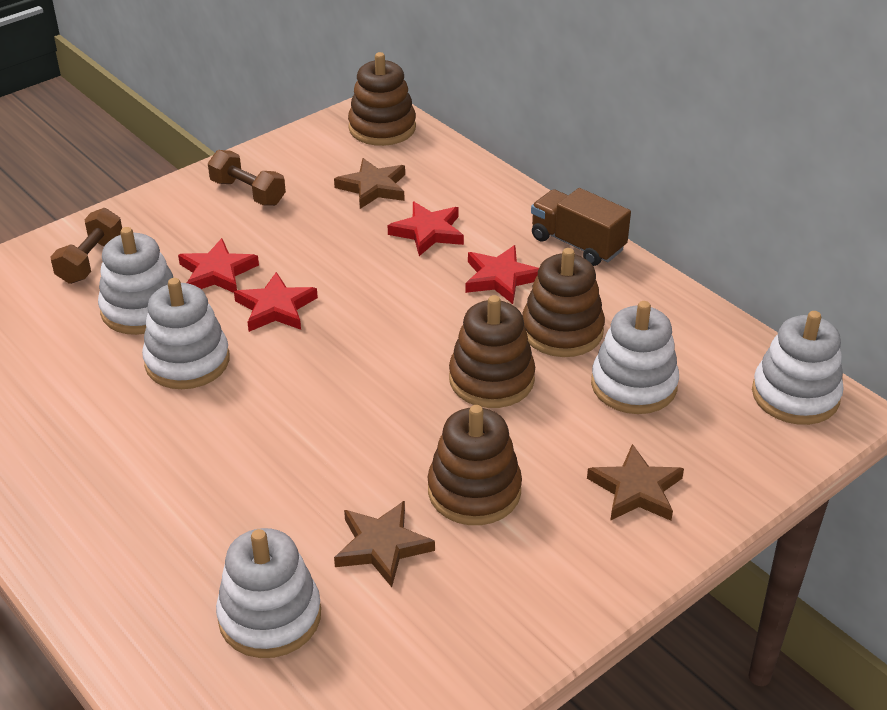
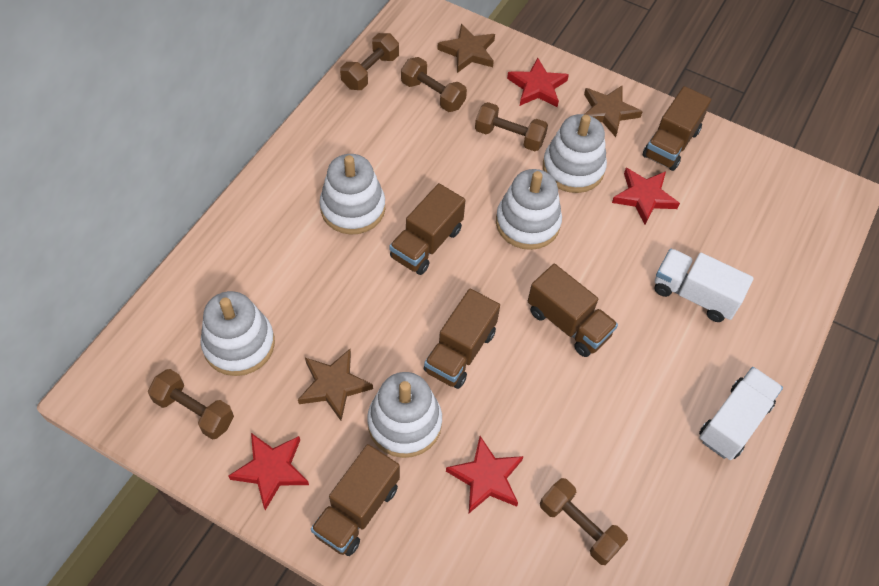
brown dumbbell: 2 -> 5
brown stacking toy: 4 -> 0
brown truck: 1 -> 5
white truck: 0 -> 2

